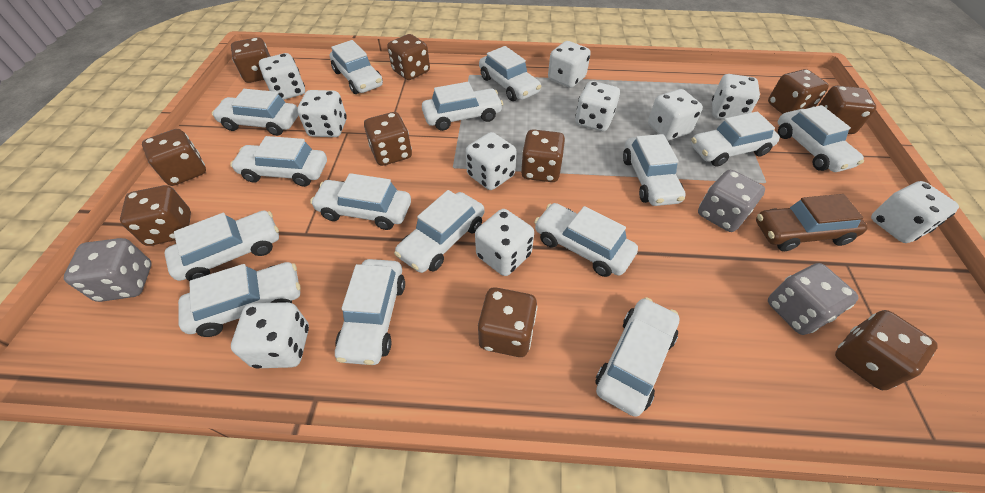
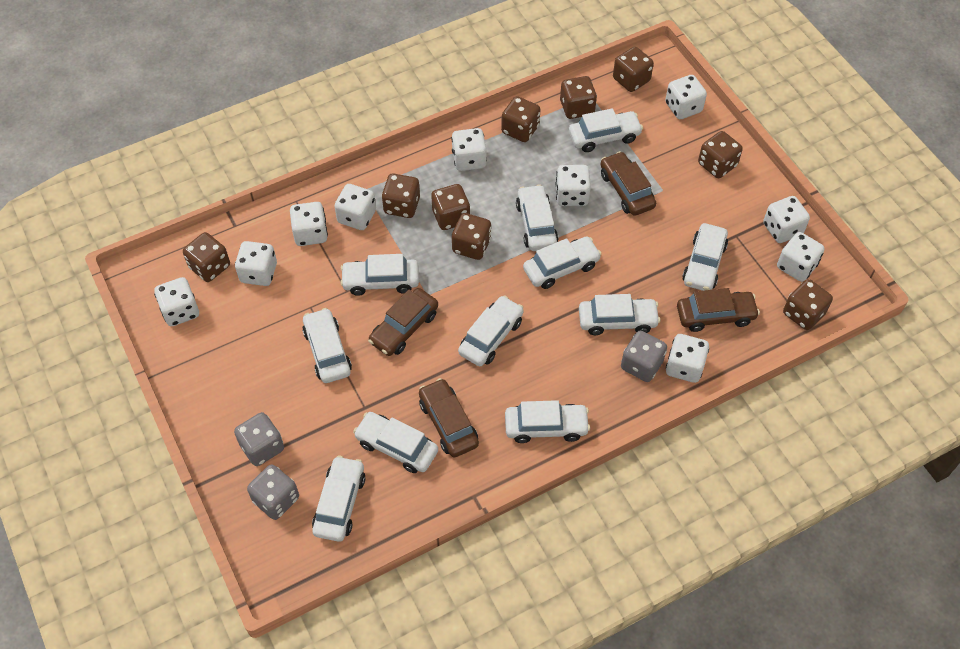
brown car: 1 -> 4
brown dice: 10 -> 9
white car: 15 -> 11

